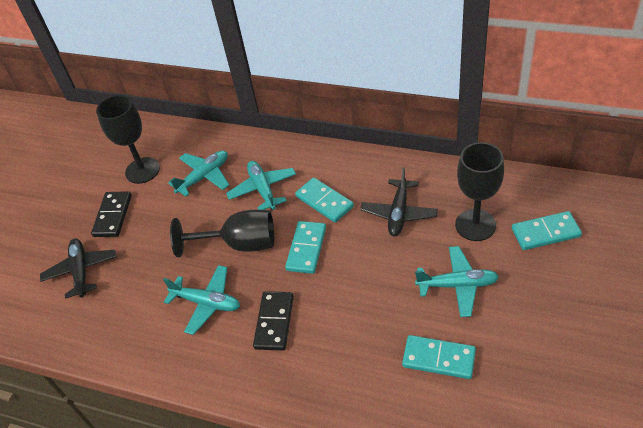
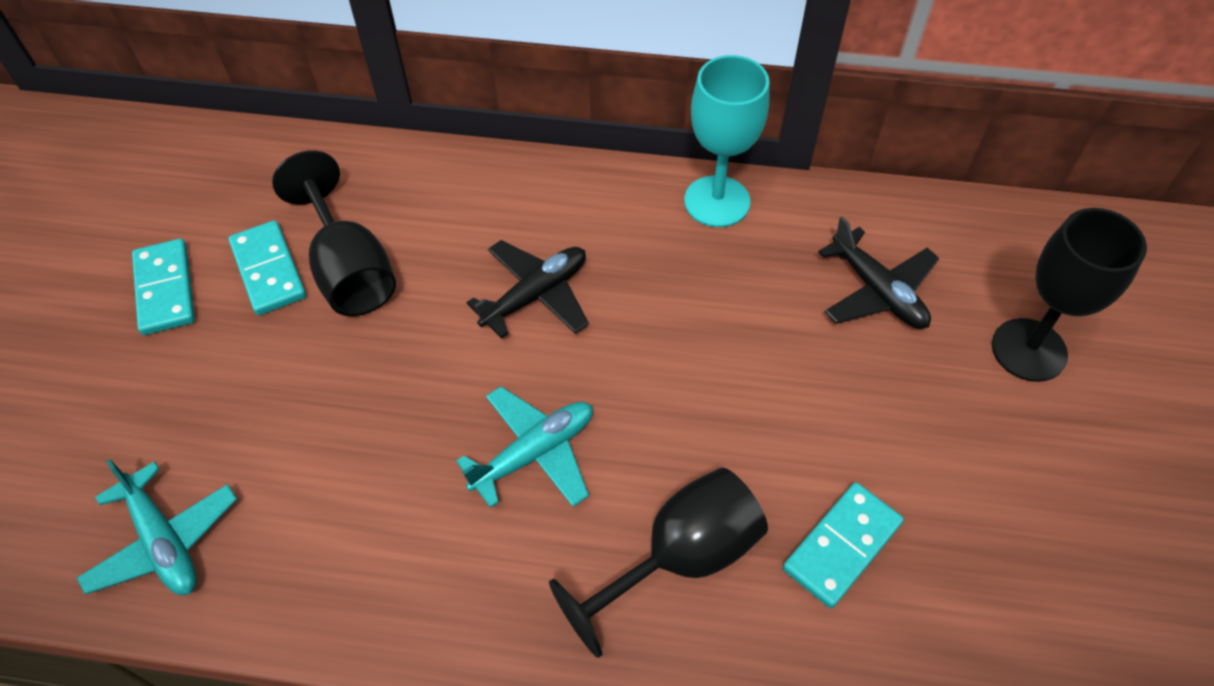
black domino: 2 -> 0
turquoise domino: 4 -> 3
turquoise goblet: 0 -> 1
turquoise plane: 4 -> 2

